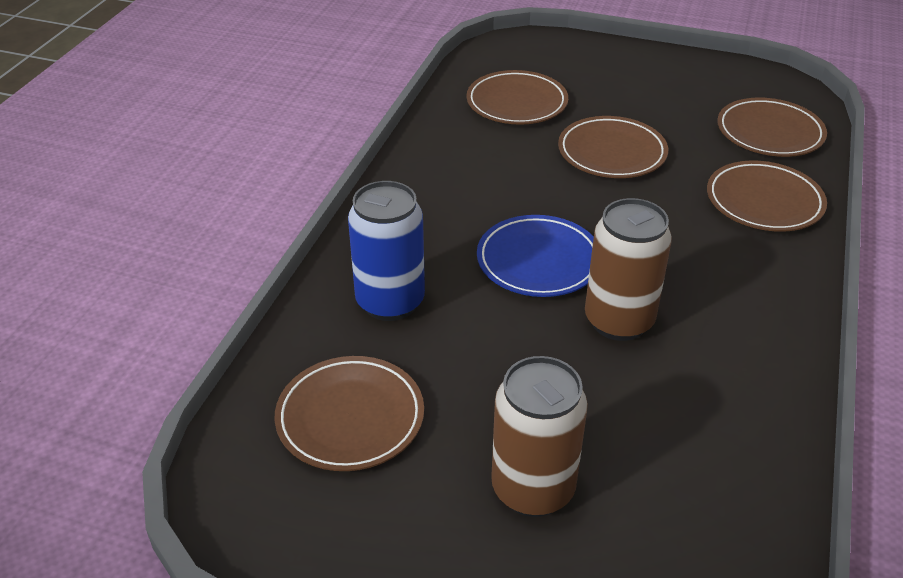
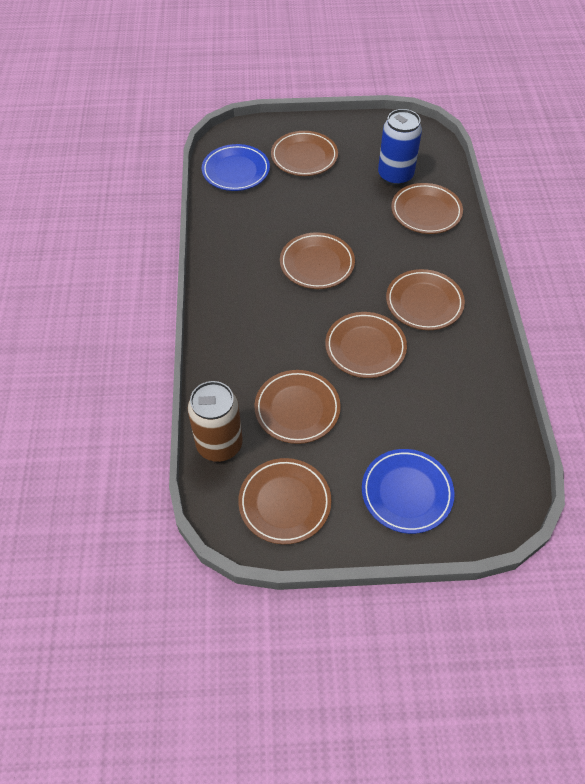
blue plate: 1 -> 2
brown can: 2 -> 1
brown plate: 5 -> 7

